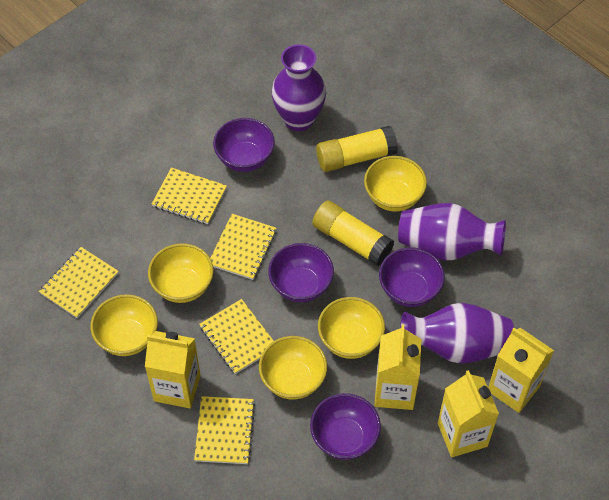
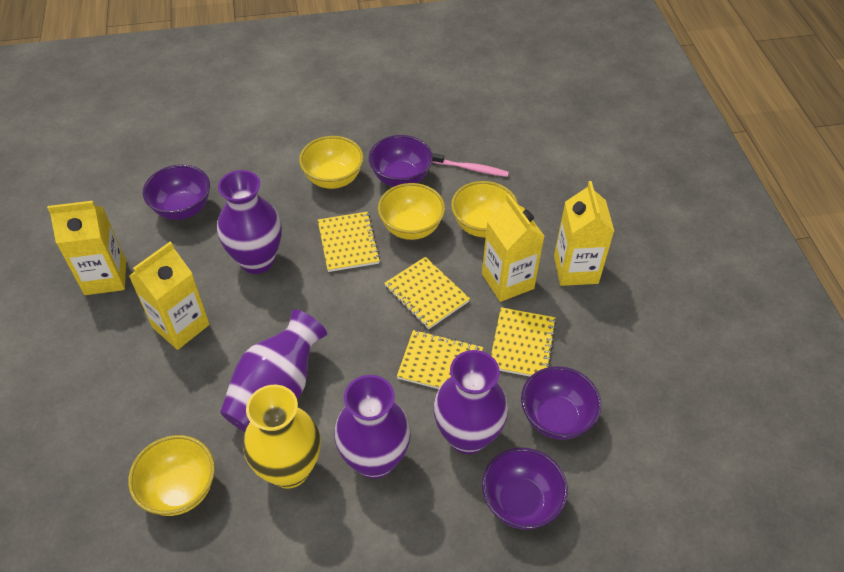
pink toothbrush: 0 -> 1
purple vase: 3 -> 4
yellow bowl: 5 -> 4
yellow glue stick: 2 -> 0
yellow notebook: 5 -> 4
yellow vase: 0 -> 1

